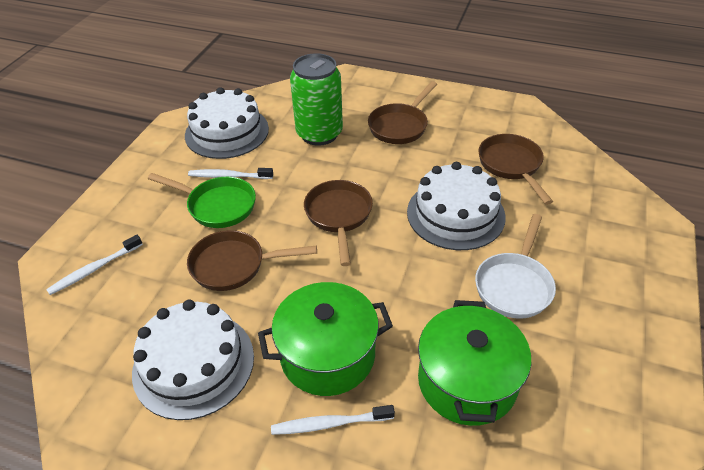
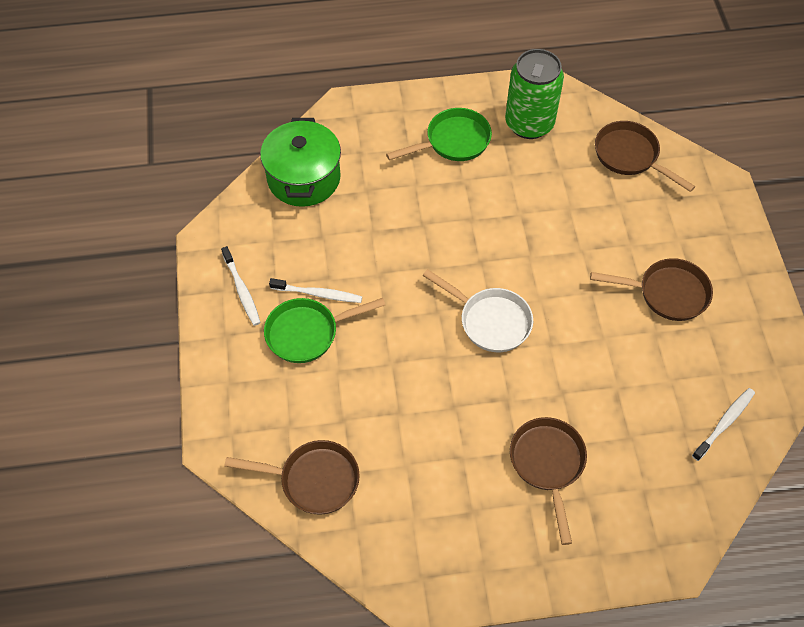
green pan: 1 -> 2
green pot: 2 -> 1
white cake: 3 -> 0

